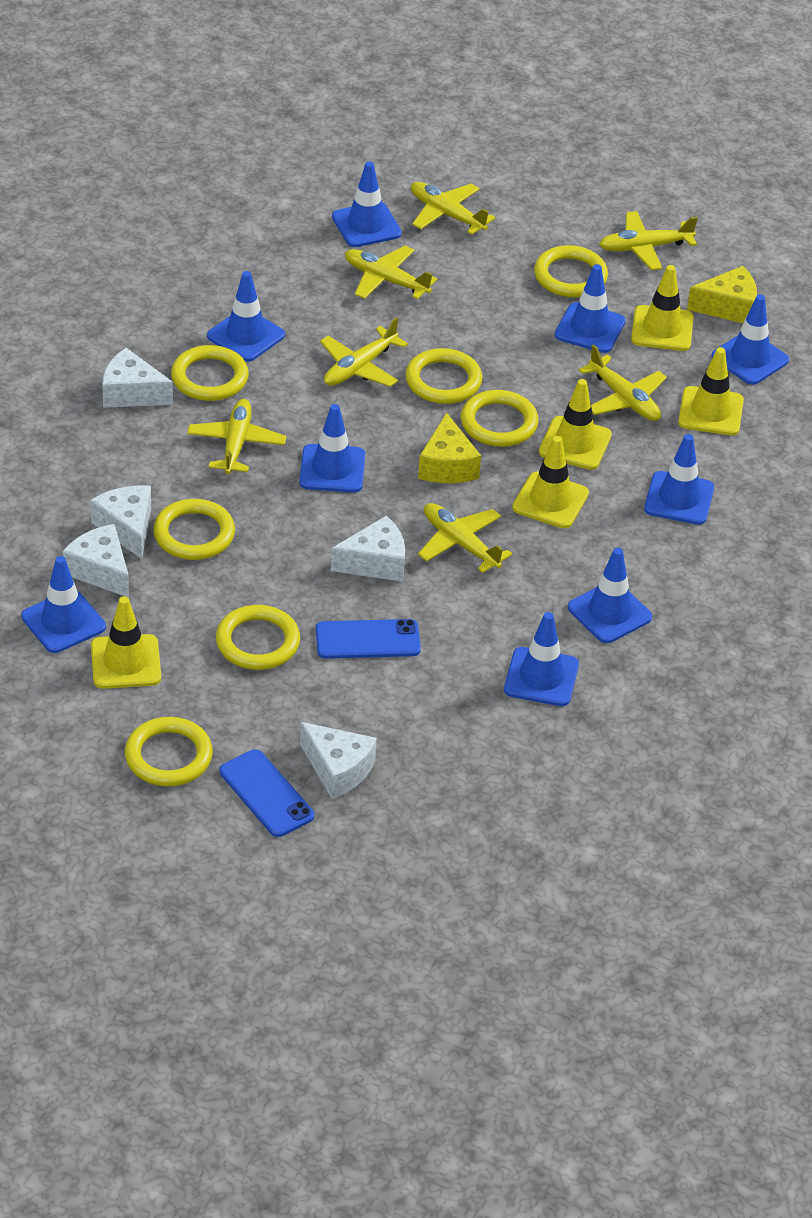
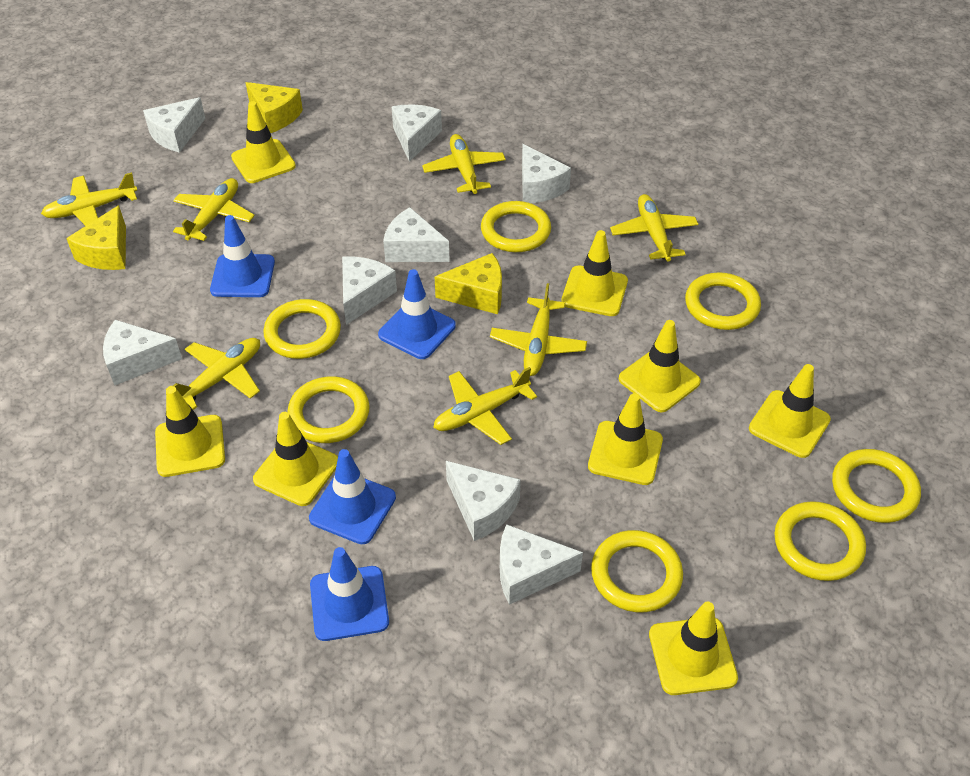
blue phone: 2 -> 0
blue traffic cone: 9 -> 4
white cheese: 5 -> 8
yellow cheese: 2 -> 3
yellow traffic cone: 5 -> 8

